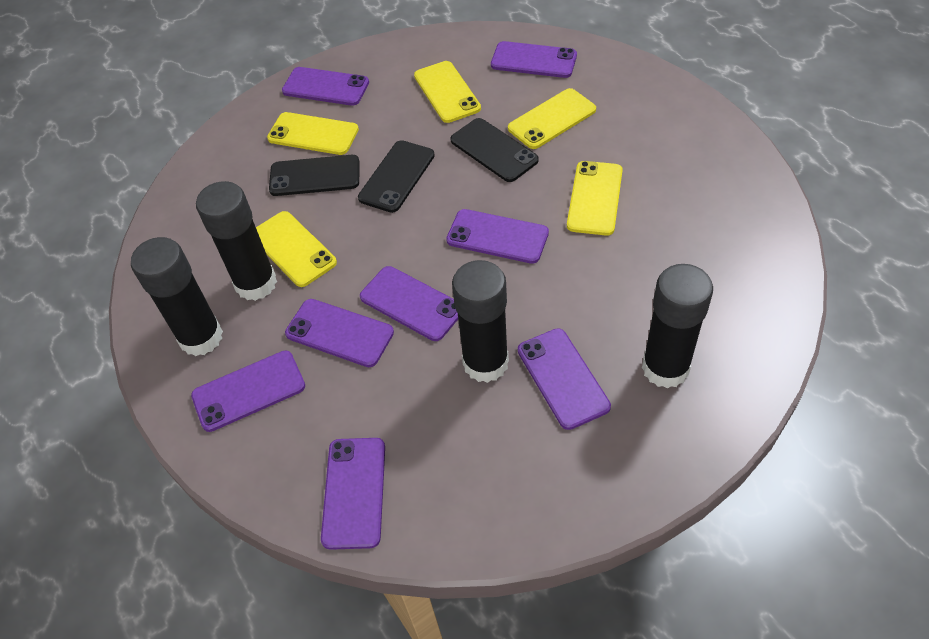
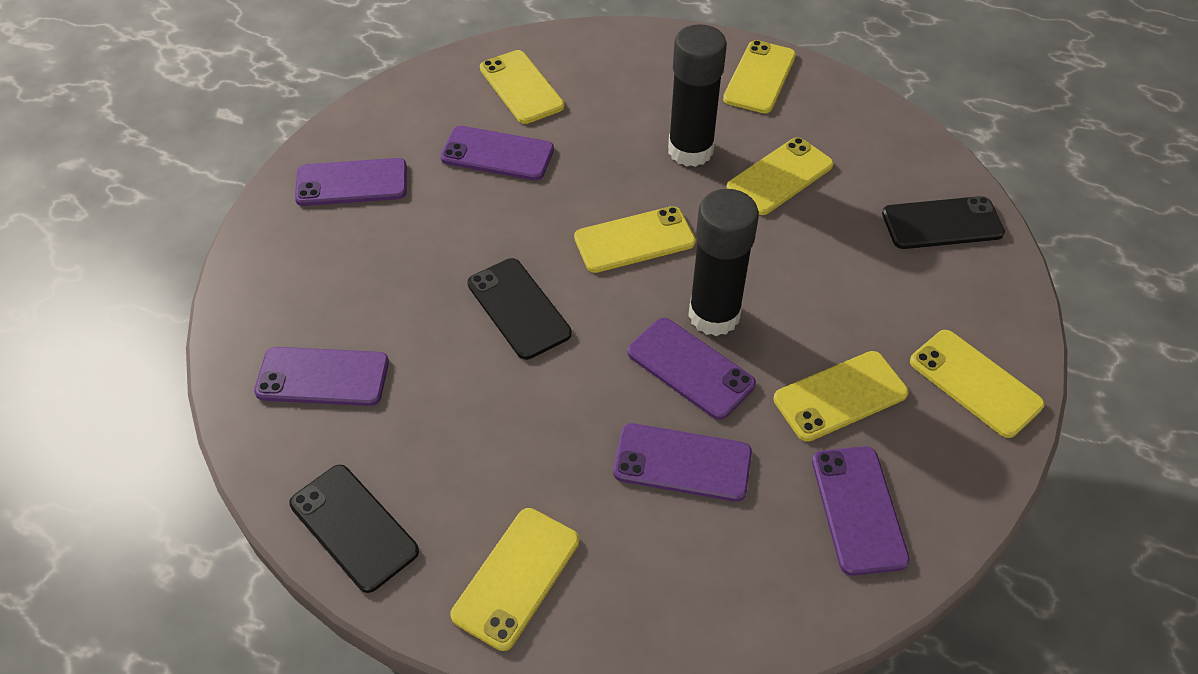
black glue stick: 4 -> 2
purple phone: 8 -> 6
yellow phone: 5 -> 7

